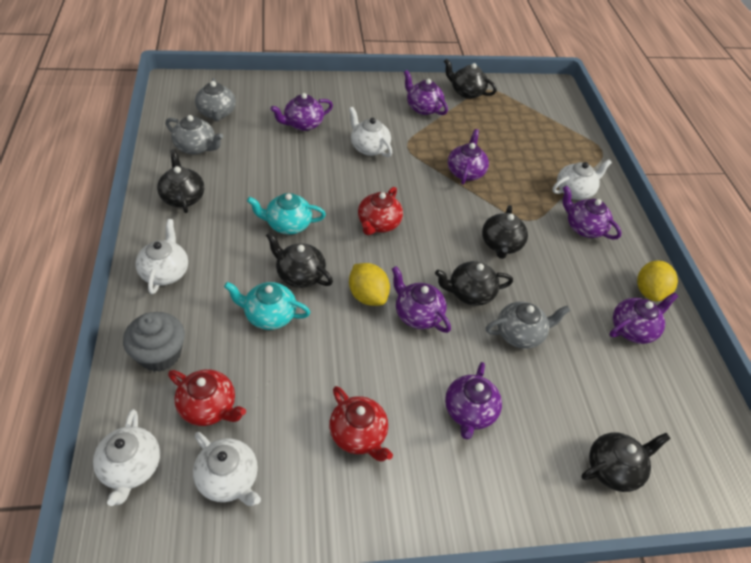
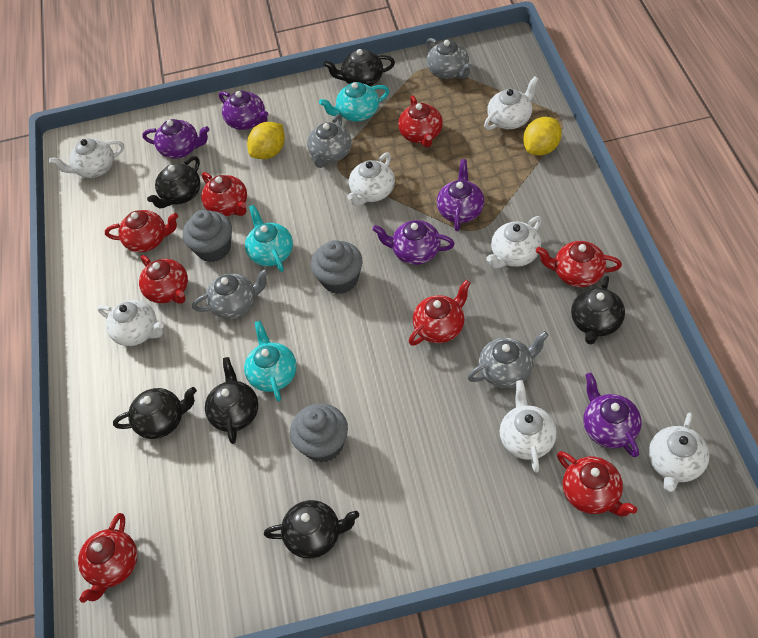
grey cupcake: 1 -> 3
grey teapot: 3 -> 4
purple teapot: 7 -> 5
red teapot: 3 -> 8
turquoise teapot: 2 -> 3
white teapot: 5 -> 7

